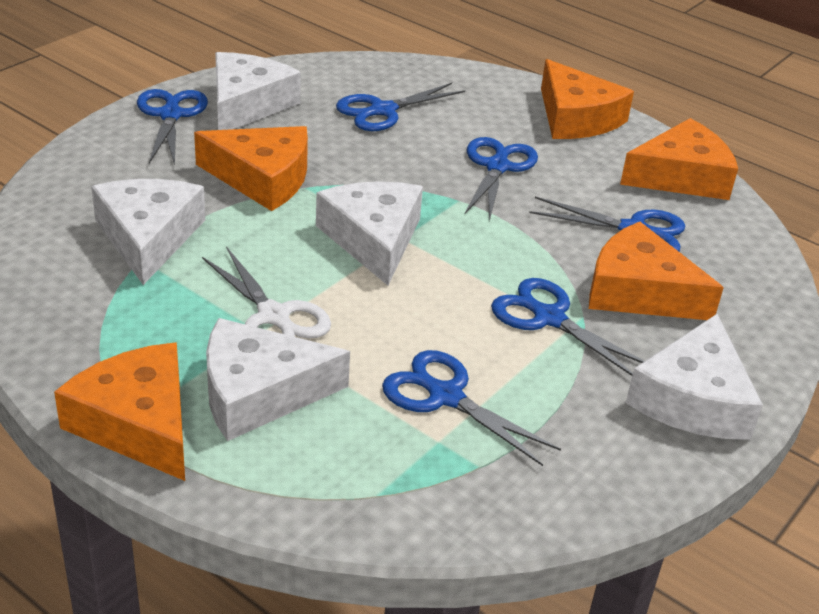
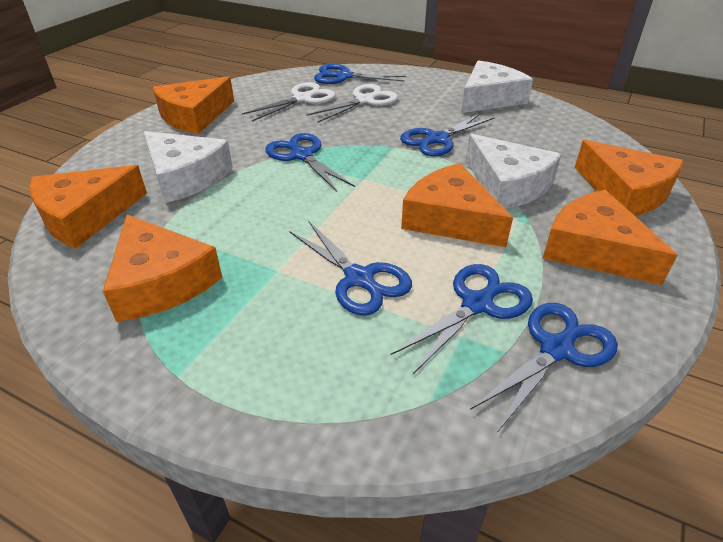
orange cheese: 5 -> 6
white cheese: 5 -> 3
white scissors: 1 -> 2

